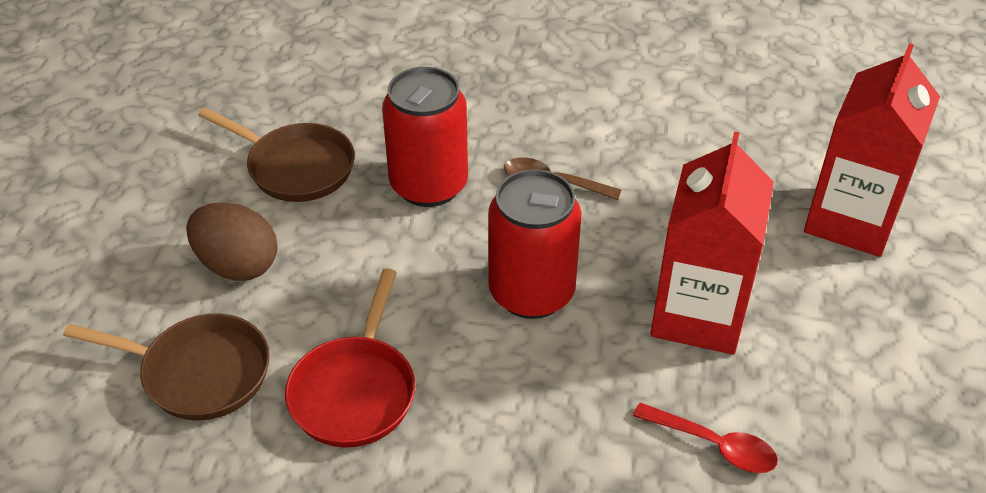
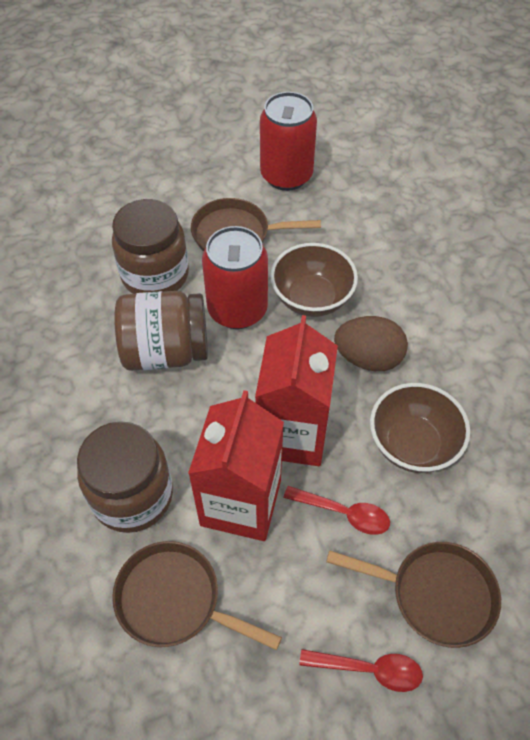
brown bowl: 0 -> 2
brown jar: 0 -> 3
brown pan: 2 -> 3
brown spoon: 1 -> 0
red pan: 1 -> 0
red spoon: 1 -> 2

